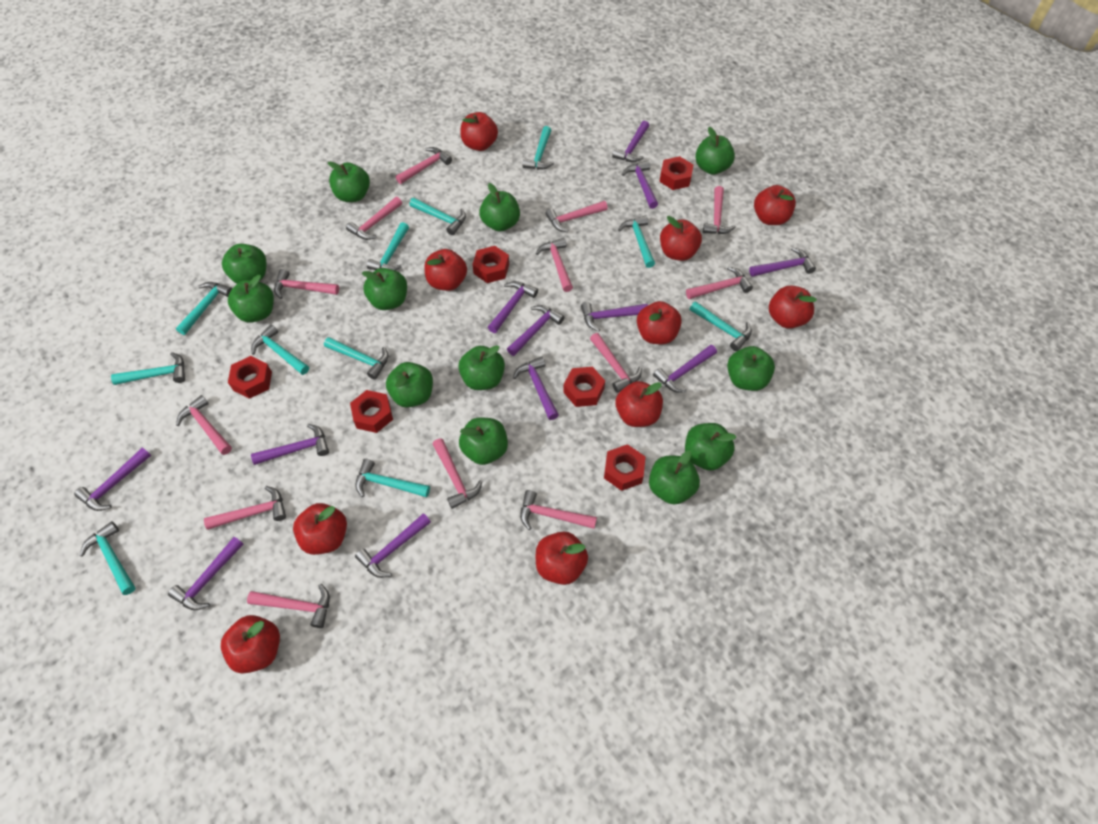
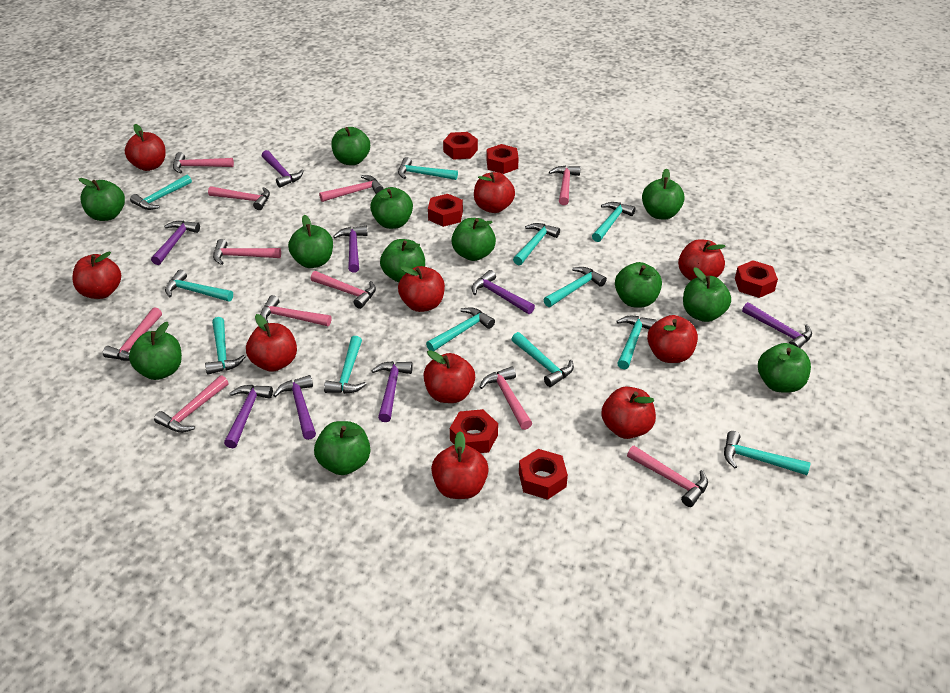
pink hammer: 13 -> 11
purple hammer: 12 -> 8
turquoise hammer: 11 -> 12

